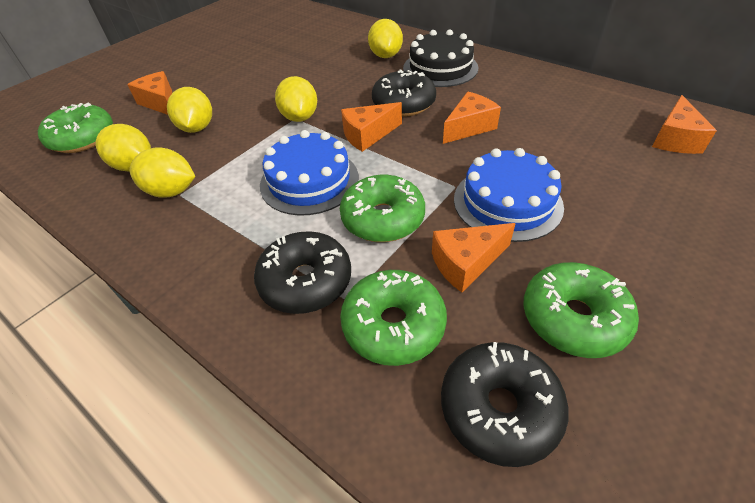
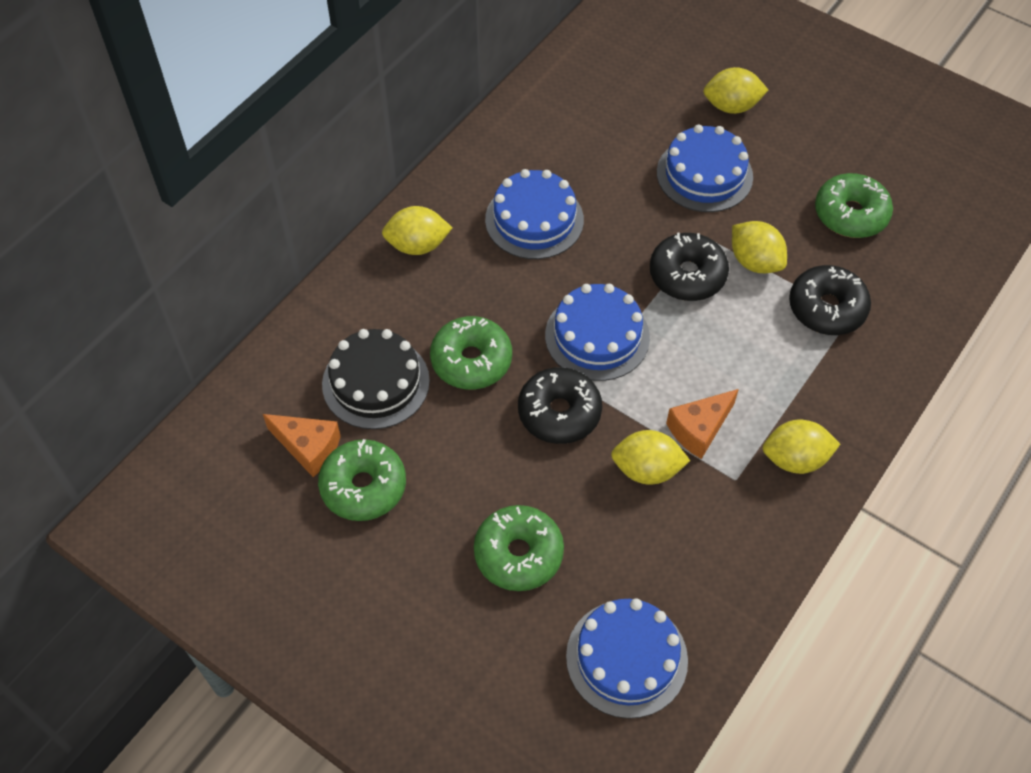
blue cake: 2 -> 4
orange cheese: 5 -> 2

